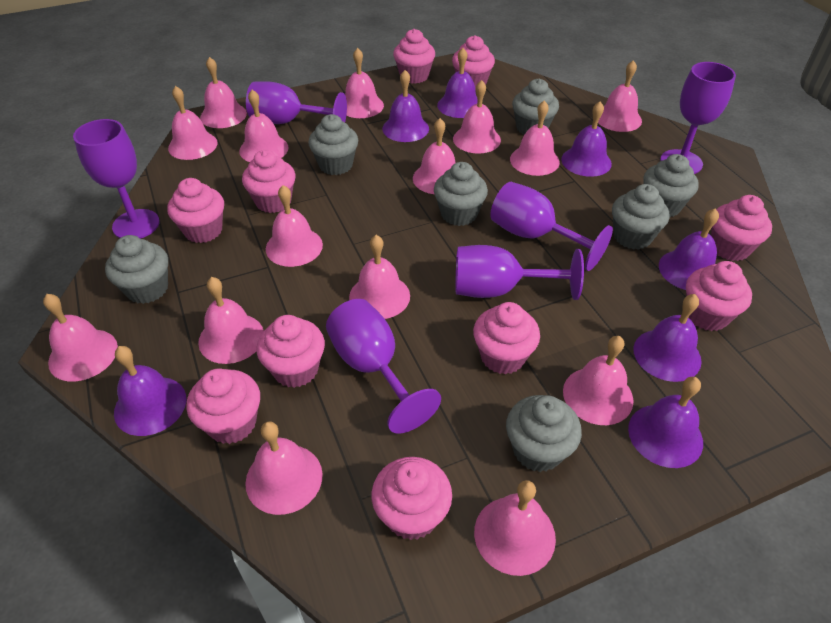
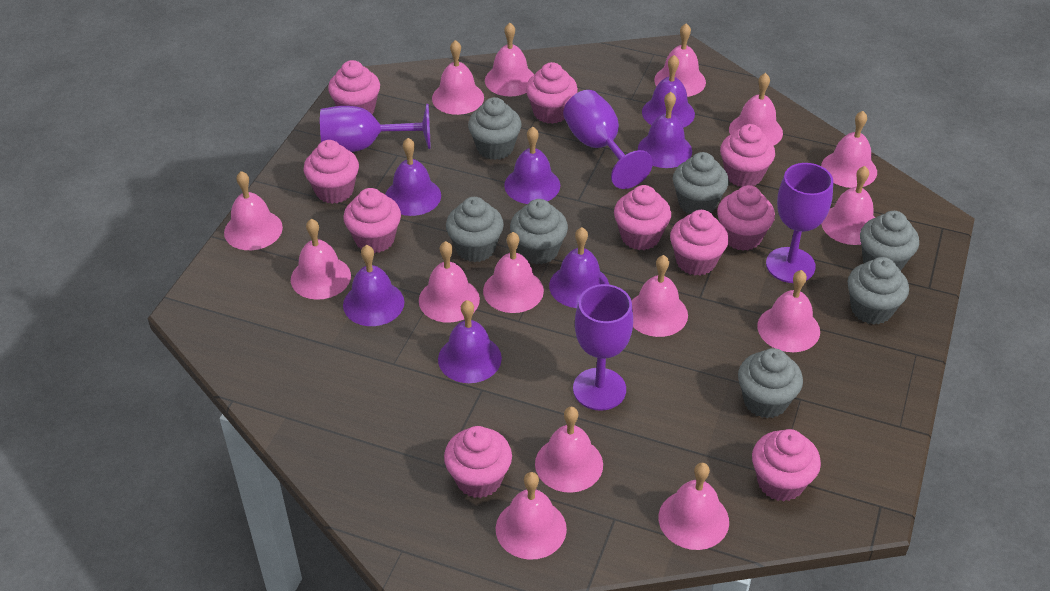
purple goblet: 6 -> 4

